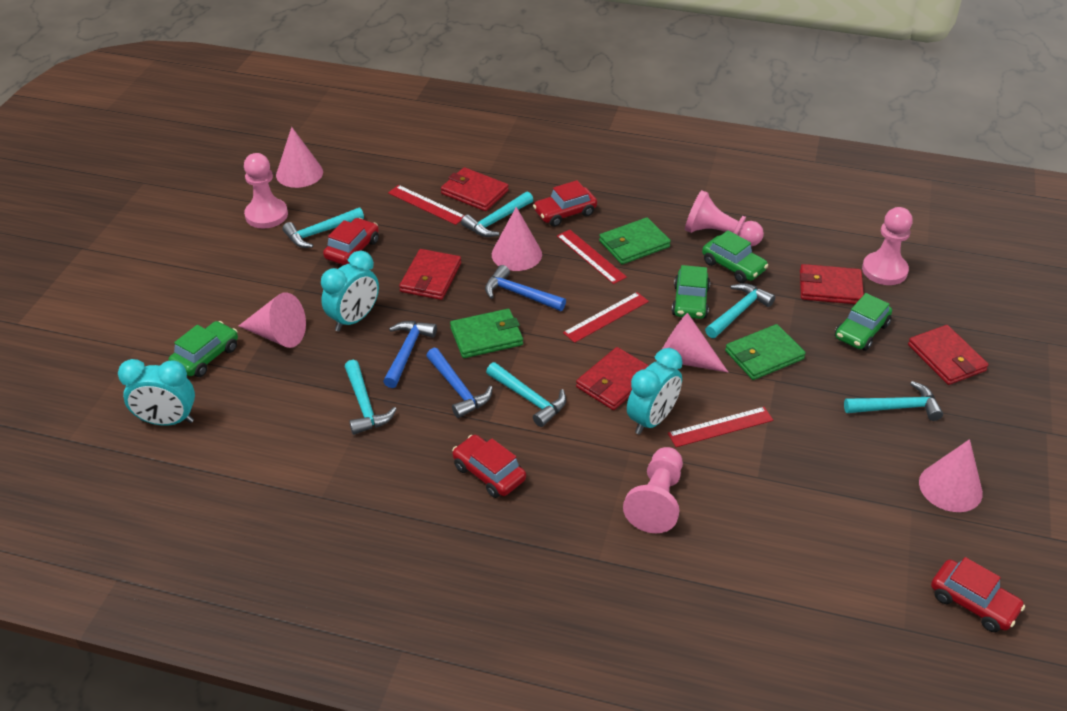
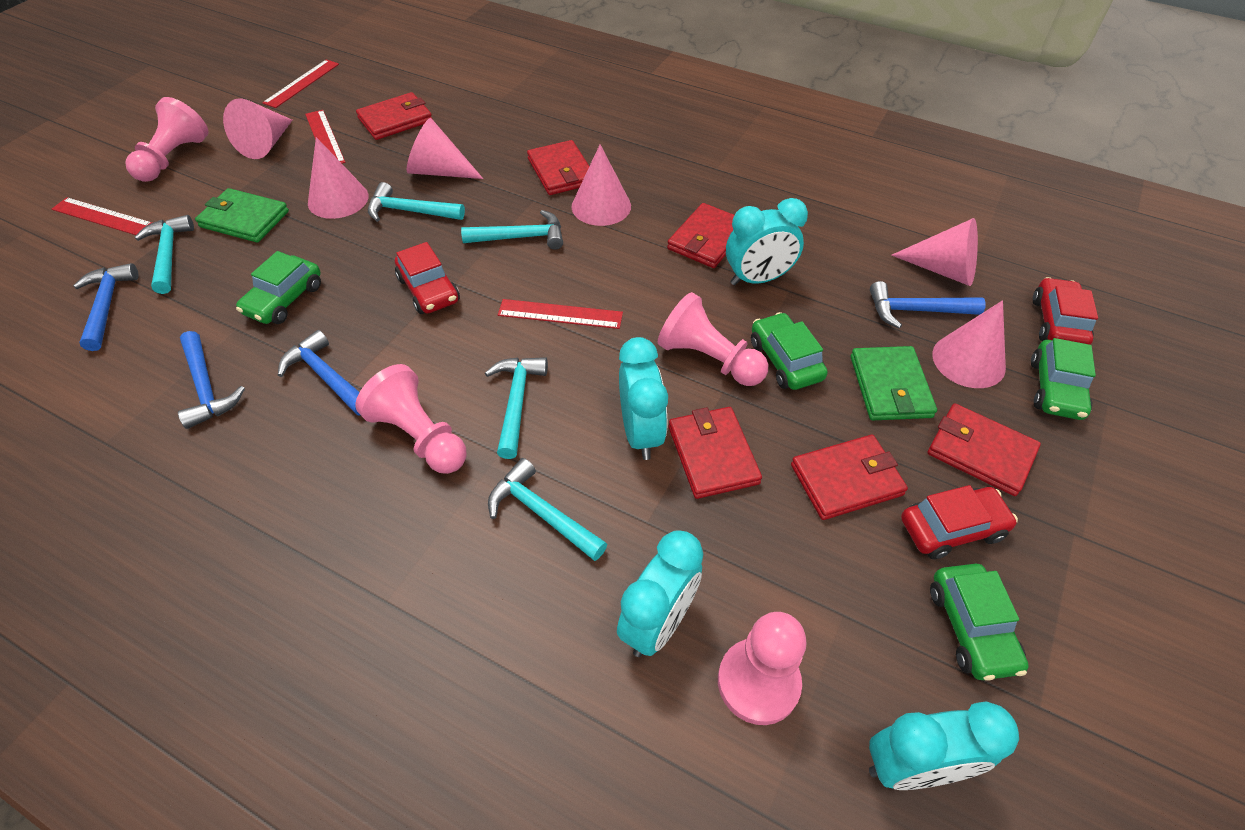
blue hammer: 3 -> 4
green wallet: 3 -> 2
pink cone: 5 -> 6
red car: 4 -> 3
red wallet: 5 -> 6
turquoise clock: 3 -> 4
turquoise hammer: 6 -> 5

